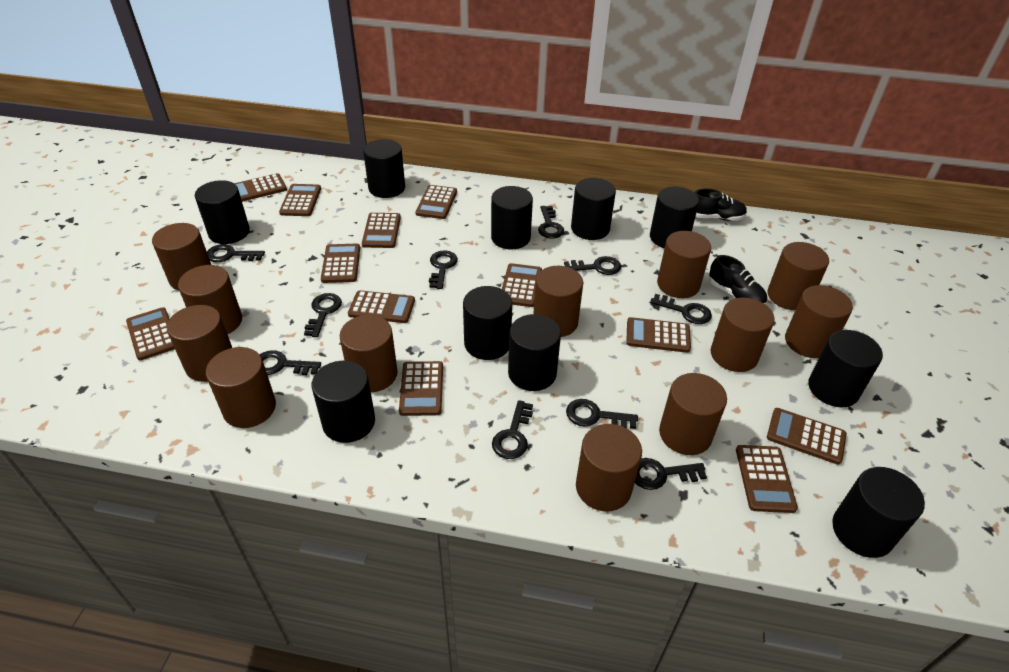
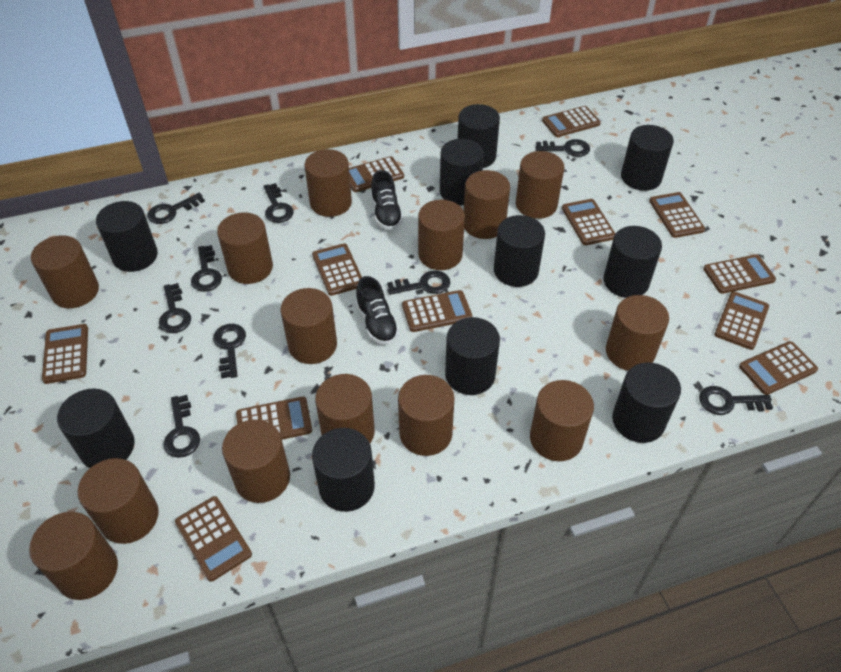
black key: 10 -> 9
brown cylinder: 12 -> 14

